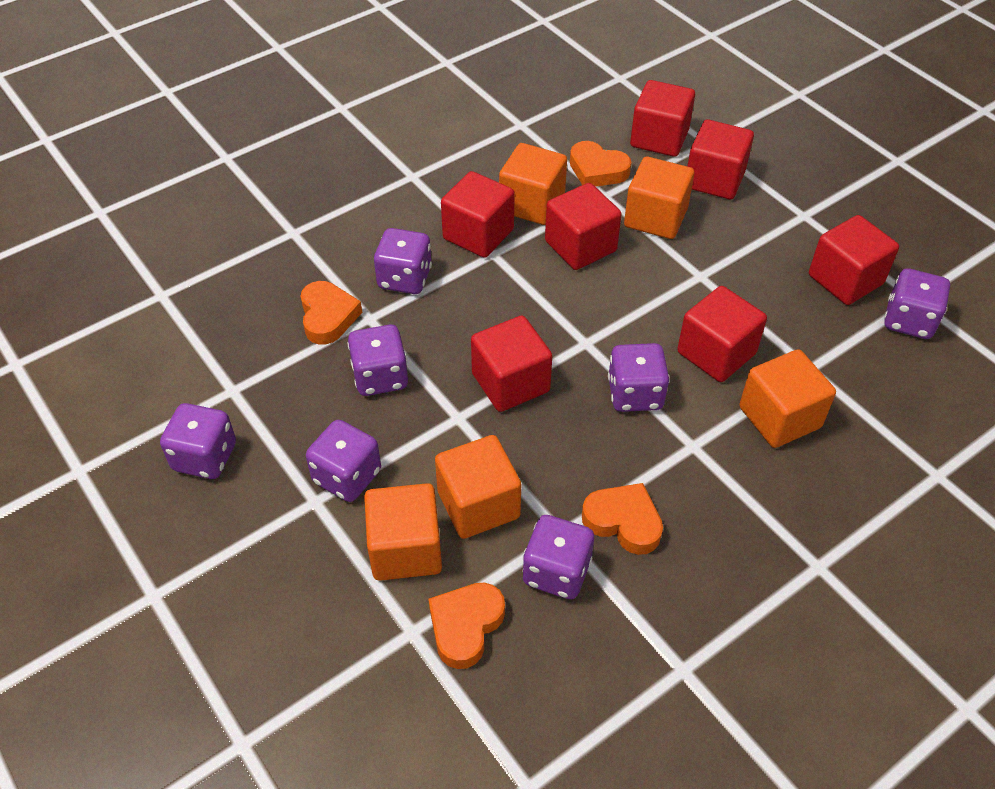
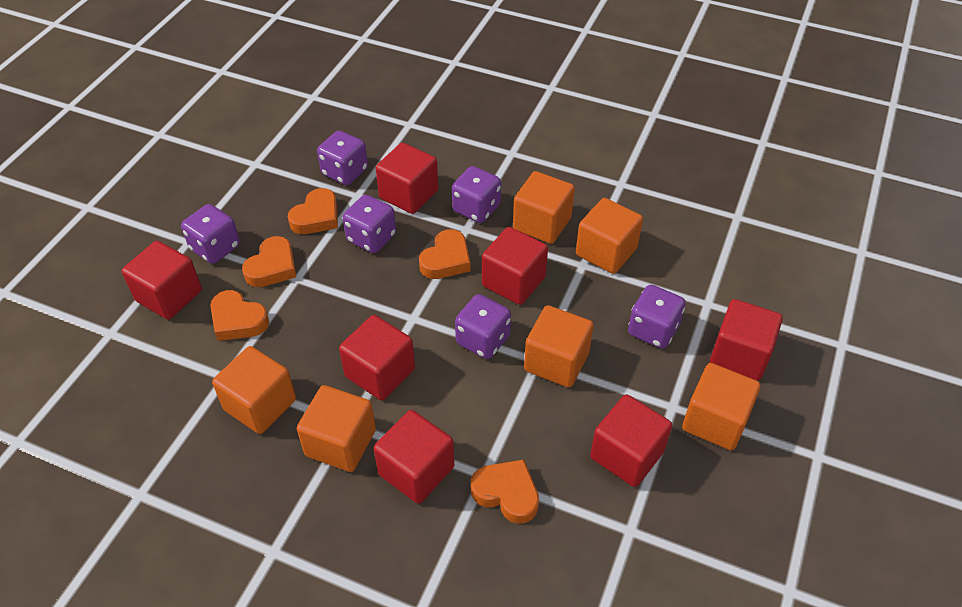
orange cube: 5 -> 6
orange heart: 4 -> 5
purple dice: 7 -> 6

